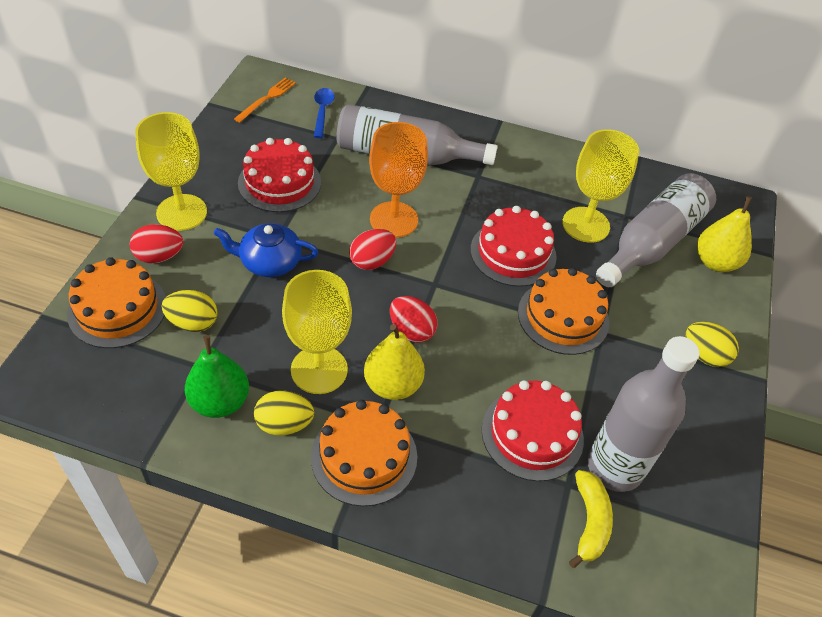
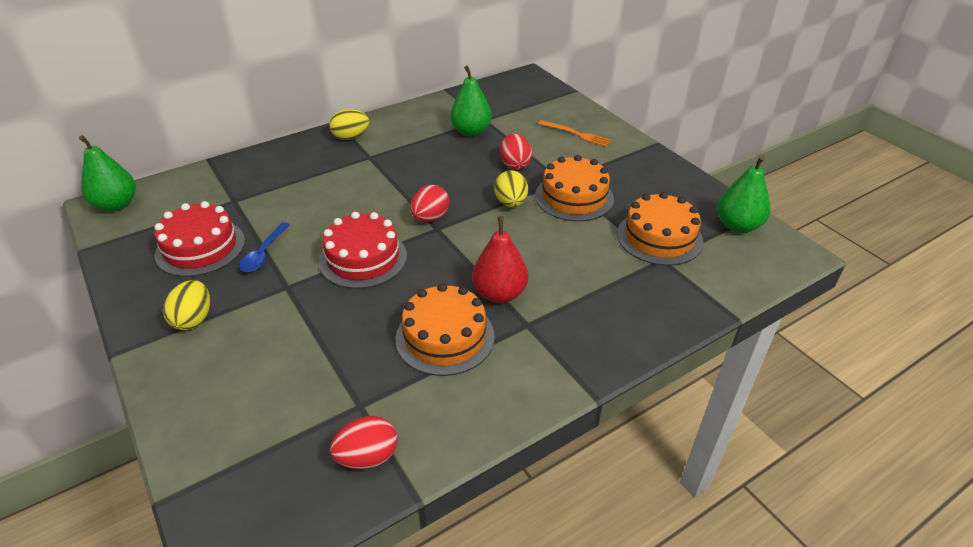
blue teapot: 1 -> 0
green pear: 1 -> 3
grey bottle: 3 -> 0
orange goblet: 1 -> 0
red cake: 3 -> 2
red pear: 0 -> 1
yellow banana: 1 -> 0
yellow goblet: 3 -> 0
yellow pear: 2 -> 0

